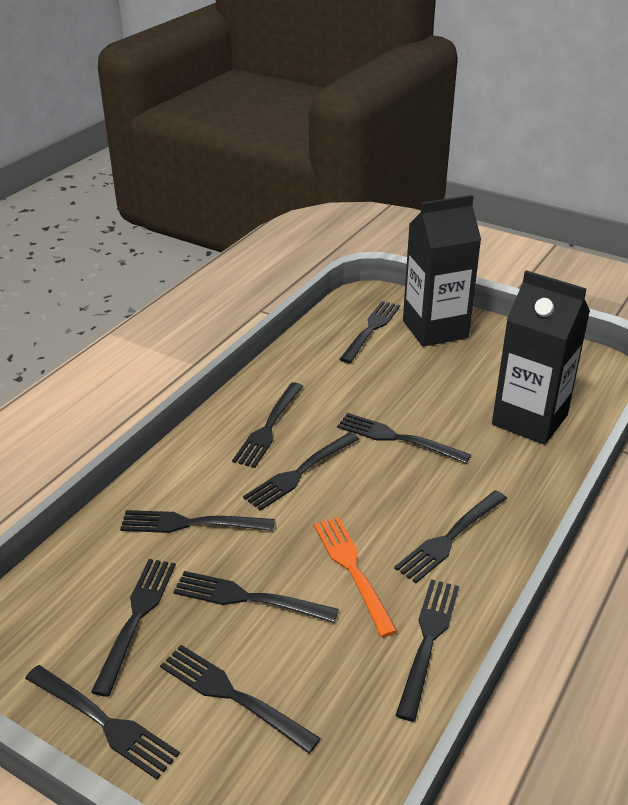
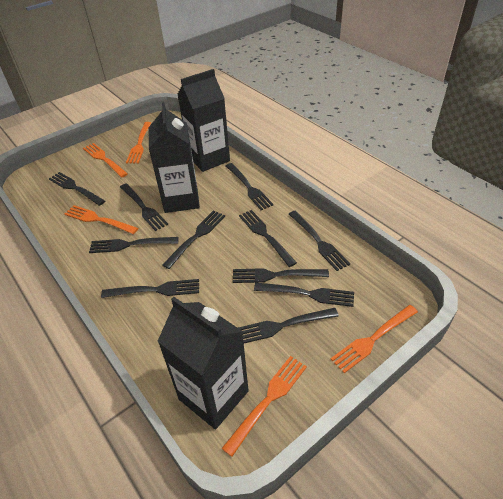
black carton: 2 -> 3
orange fork: 1 -> 5

